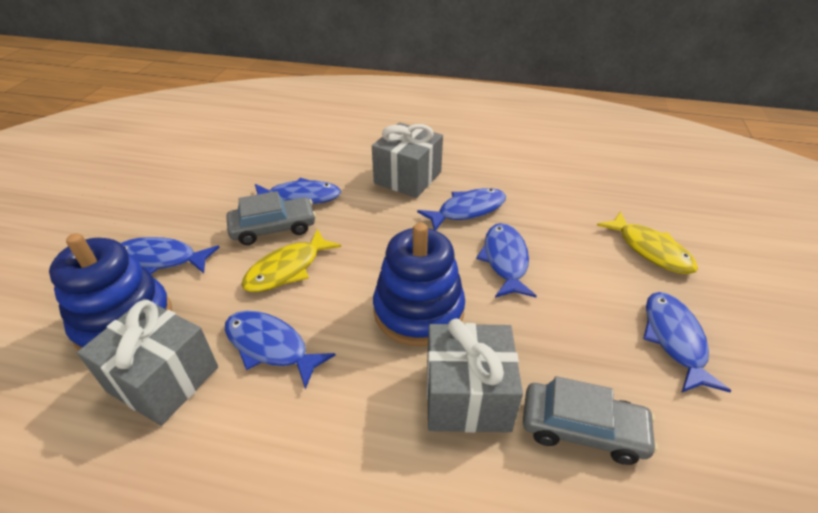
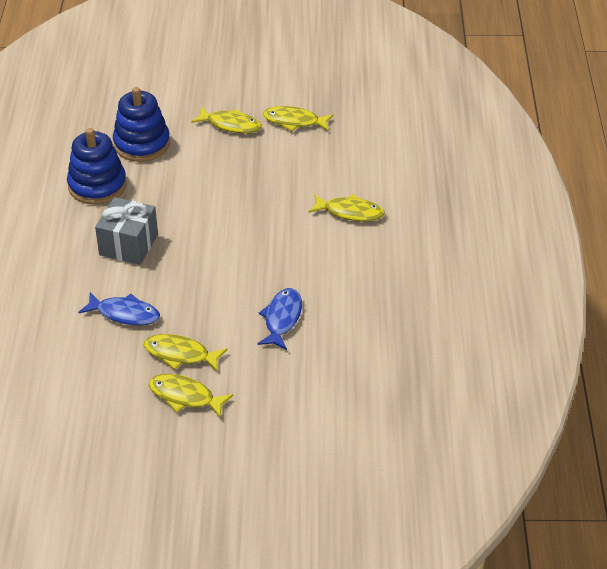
blue fish: 6 -> 2
grey car: 2 -> 0
grey gift: 3 -> 1
yellow fish: 2 -> 5

